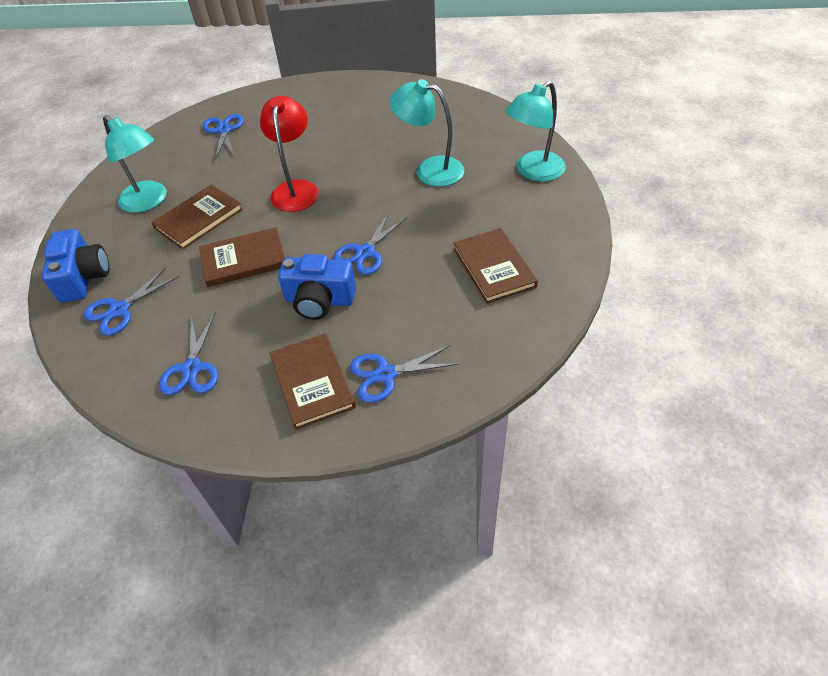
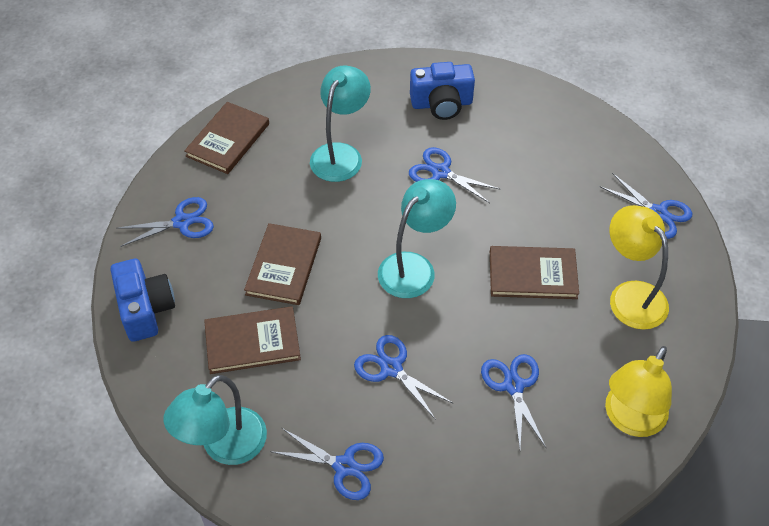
blue scissors: 5 -> 6
red lamp: 1 -> 0
yellow lamp: 0 -> 2

